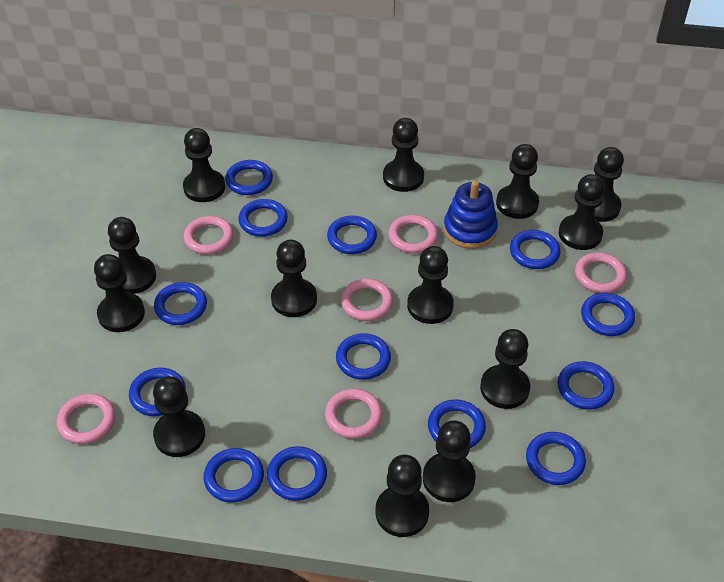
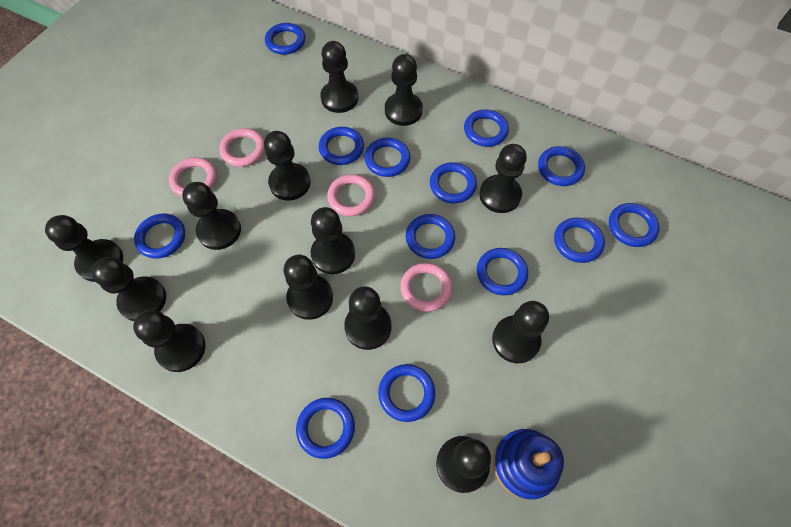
pink ring: 6 -> 4

